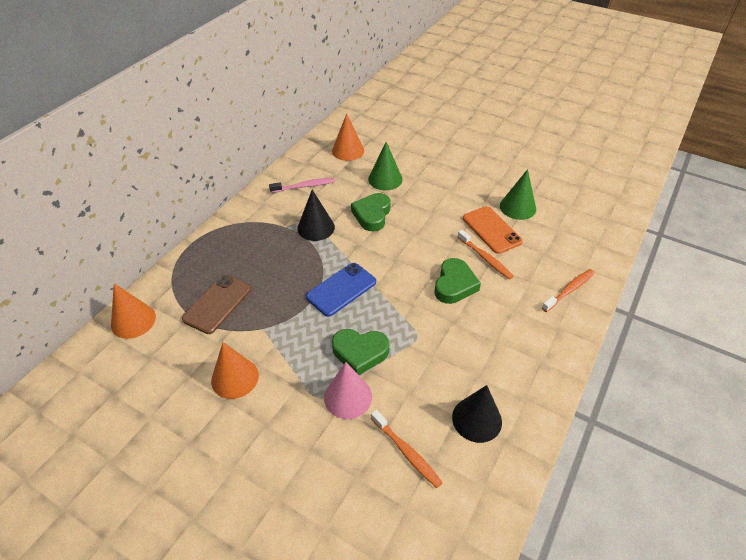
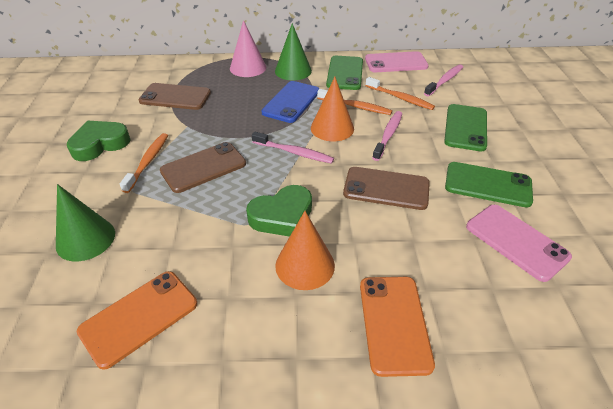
black cone: 2 -> 0
brown phone: 1 -> 3
green heart: 3 -> 2
green phone: 0 -> 3
orange cone: 3 -> 2
orange phone: 1 -> 2
pink phone: 0 -> 2
pink toothbrush: 1 -> 3

